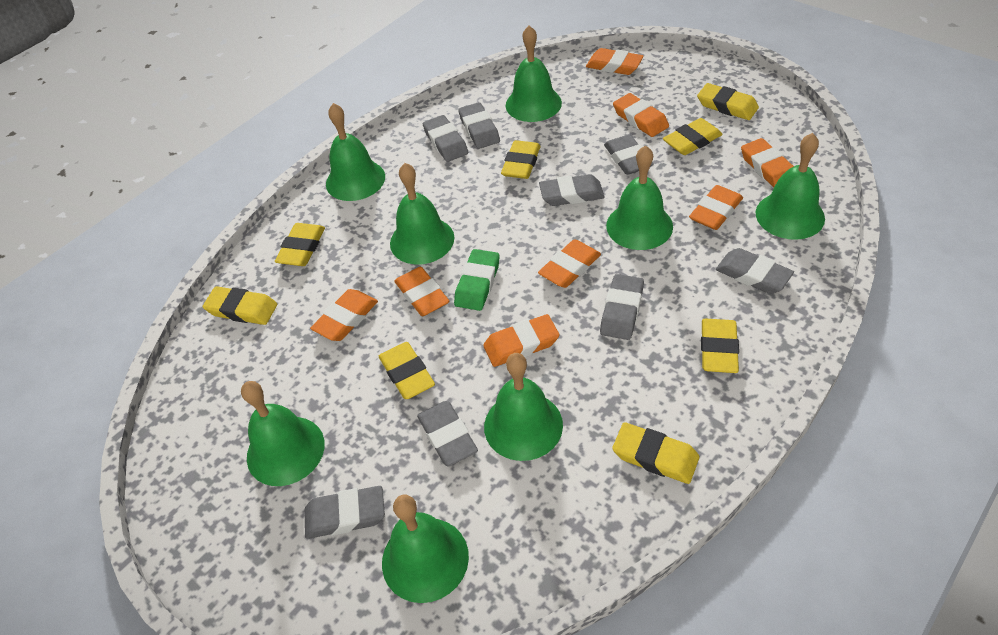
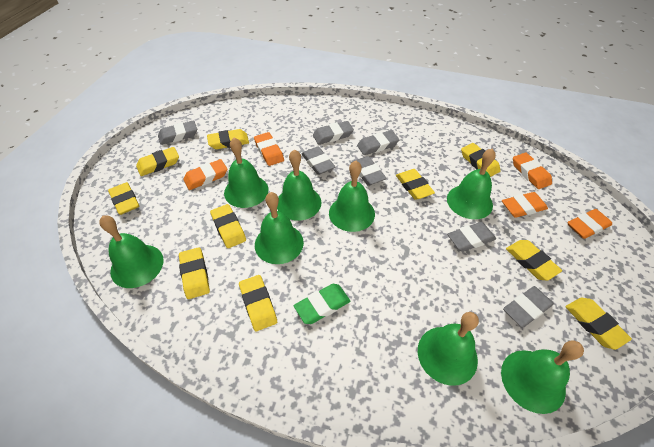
grey eraser: 8 -> 7
orange eraser: 8 -> 5
yellow eraser: 8 -> 10

